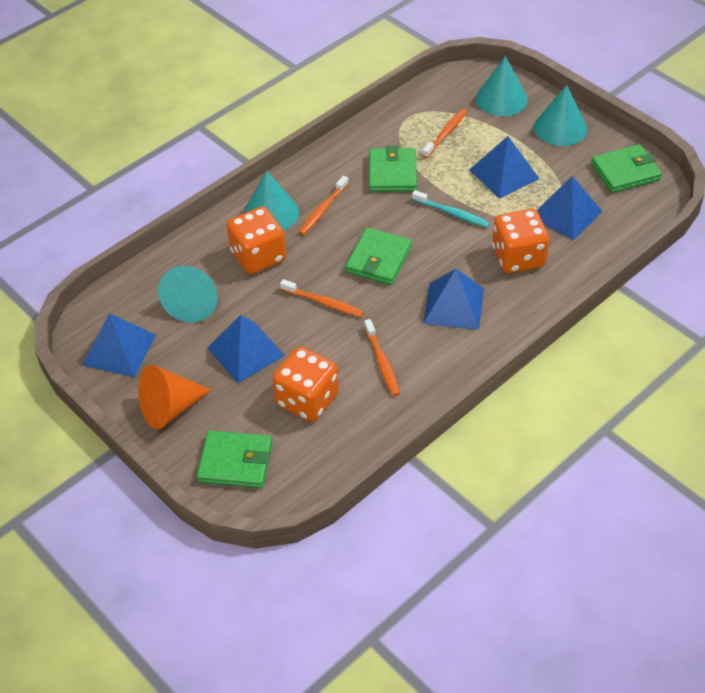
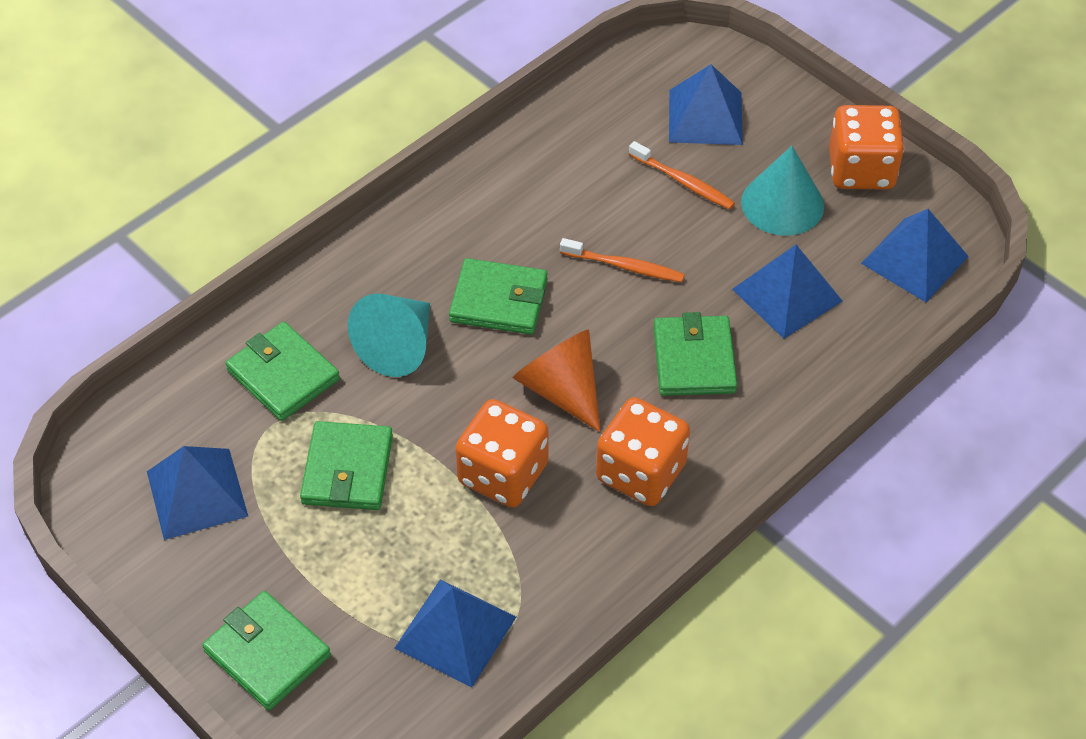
green wallet: 4 -> 5
orange toothbrush: 4 -> 2
turquoise cone: 4 -> 2
turquoise toothbrush: 1 -> 0

